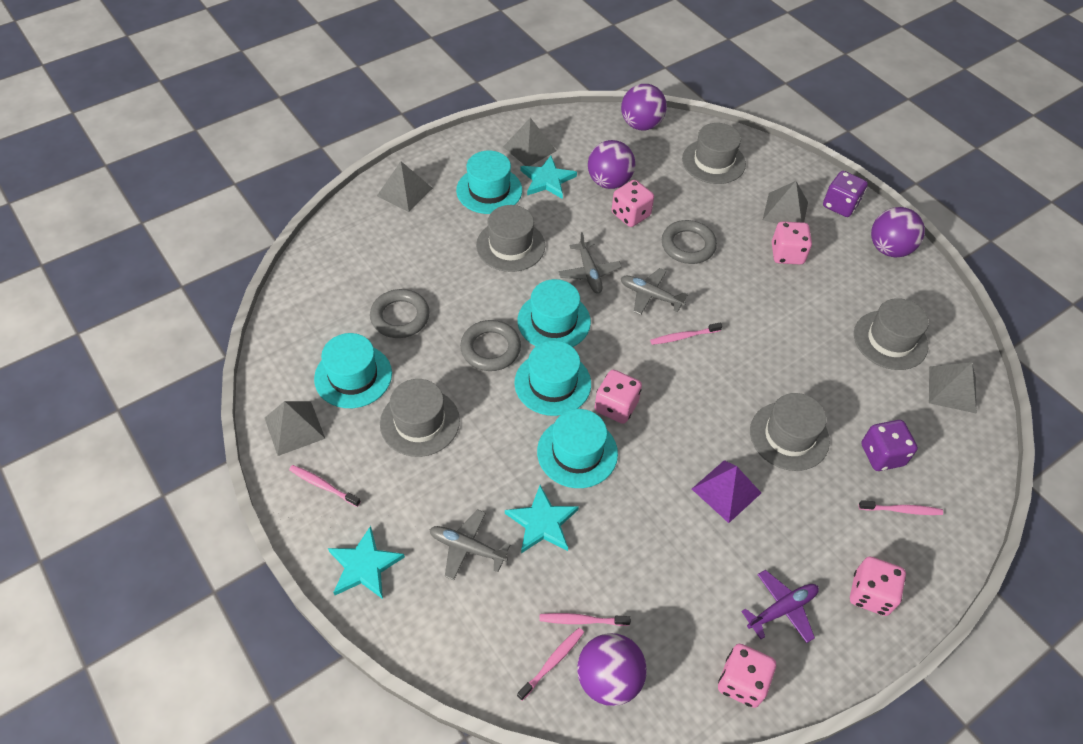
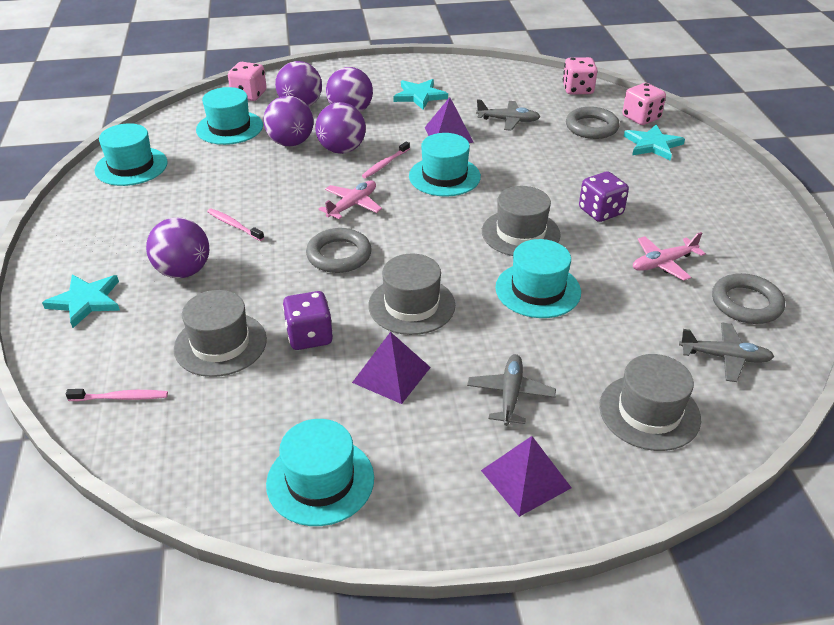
grey hat: 5 -> 4
grey pyramid: 5 -> 0
pink dice: 5 -> 3
pink plane: 0 -> 2
pink toothbrush: 5 -> 3
purple ball: 4 -> 5
purple plane: 1 -> 0
purple pyramid: 1 -> 3

